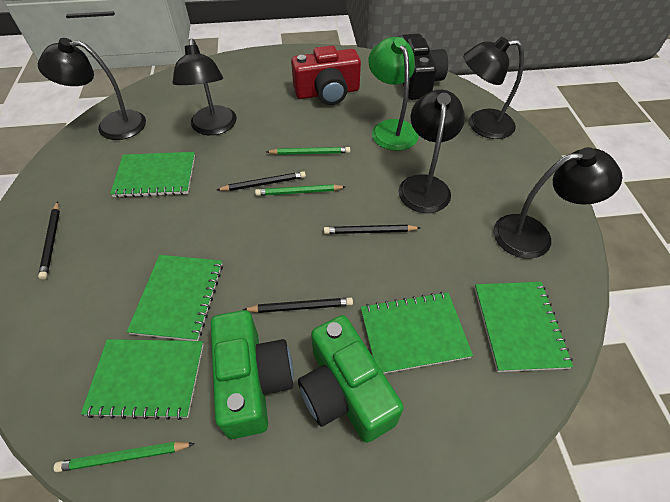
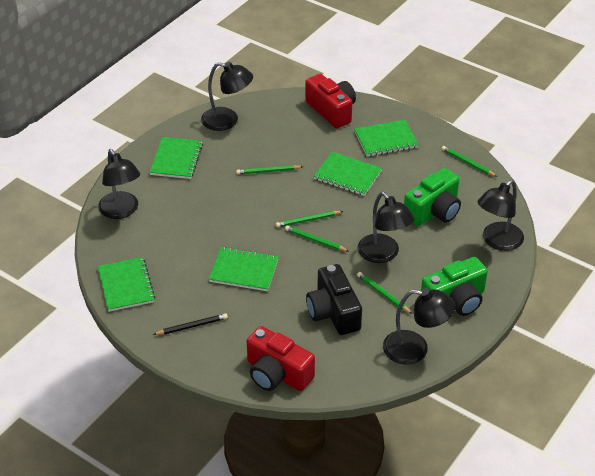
black pencil: 4 -> 1
green lamp: 1 -> 0
green pencil: 3 -> 5
red camera: 1 -> 2

